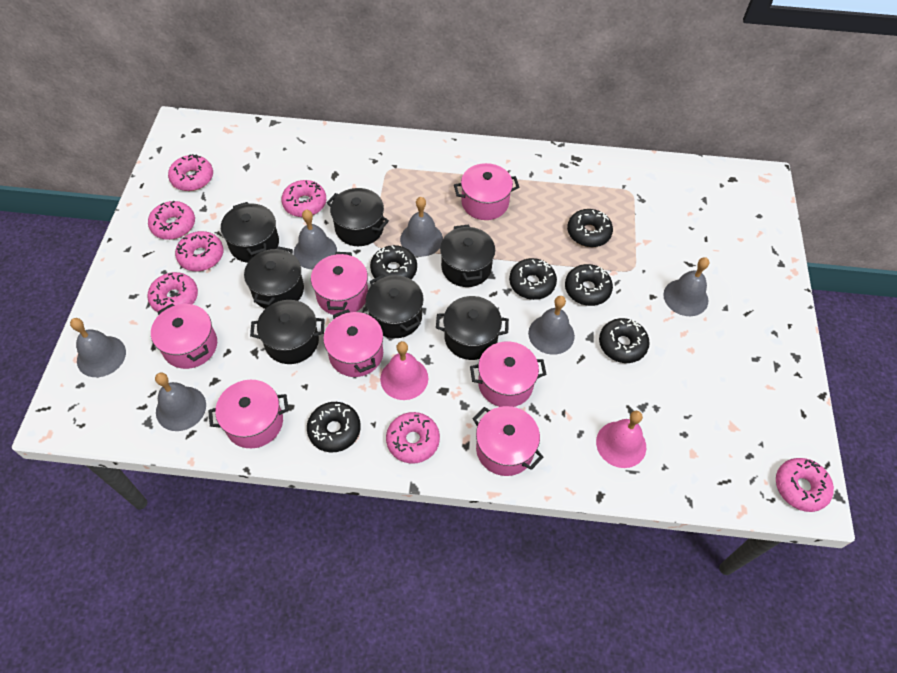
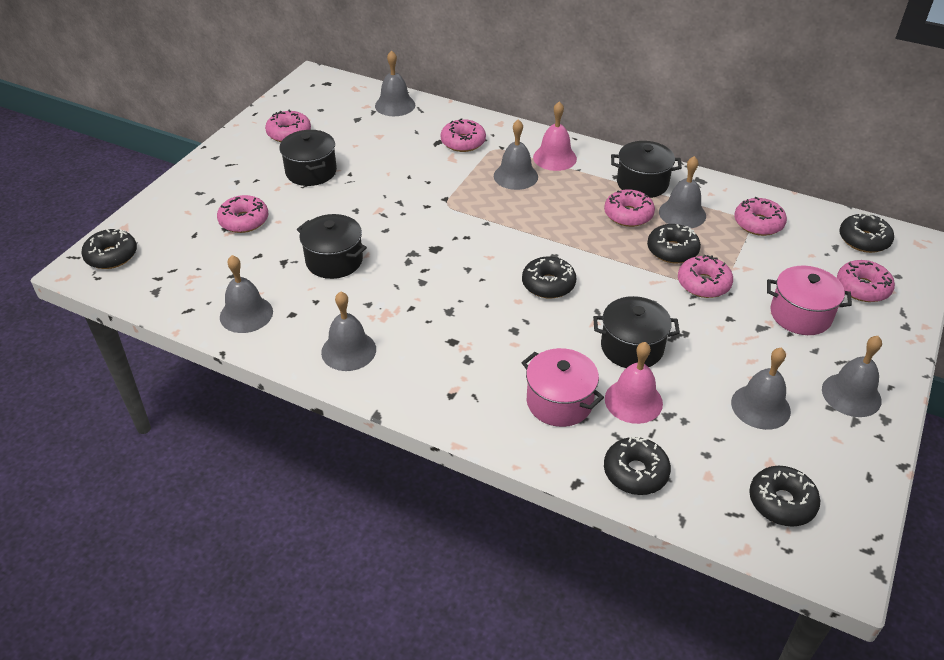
black pot: 7 -> 4
grey bell: 6 -> 7
pink pot: 7 -> 2

